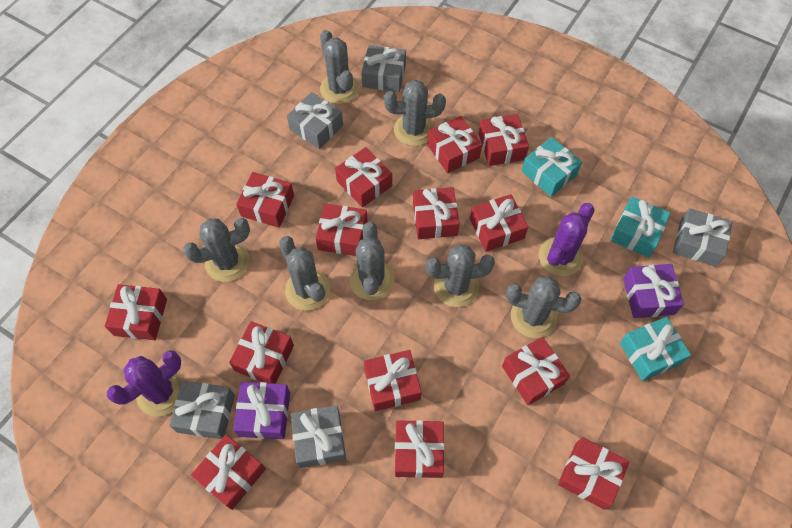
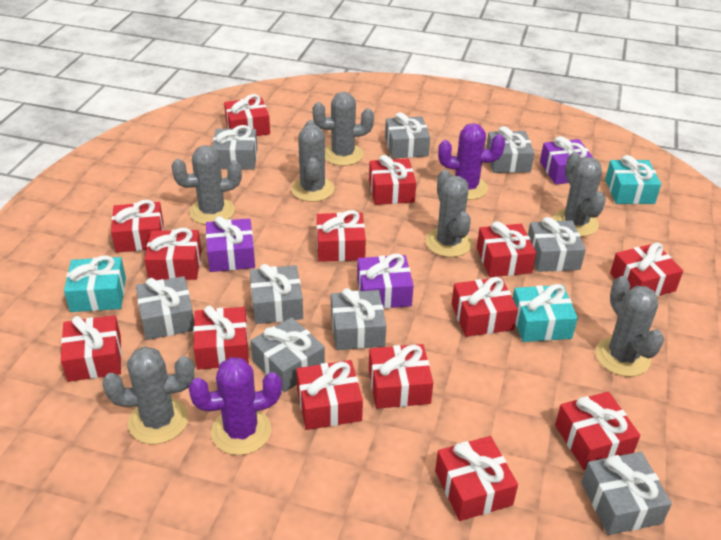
grey gift: 5 -> 9
purple gift: 2 -> 3

